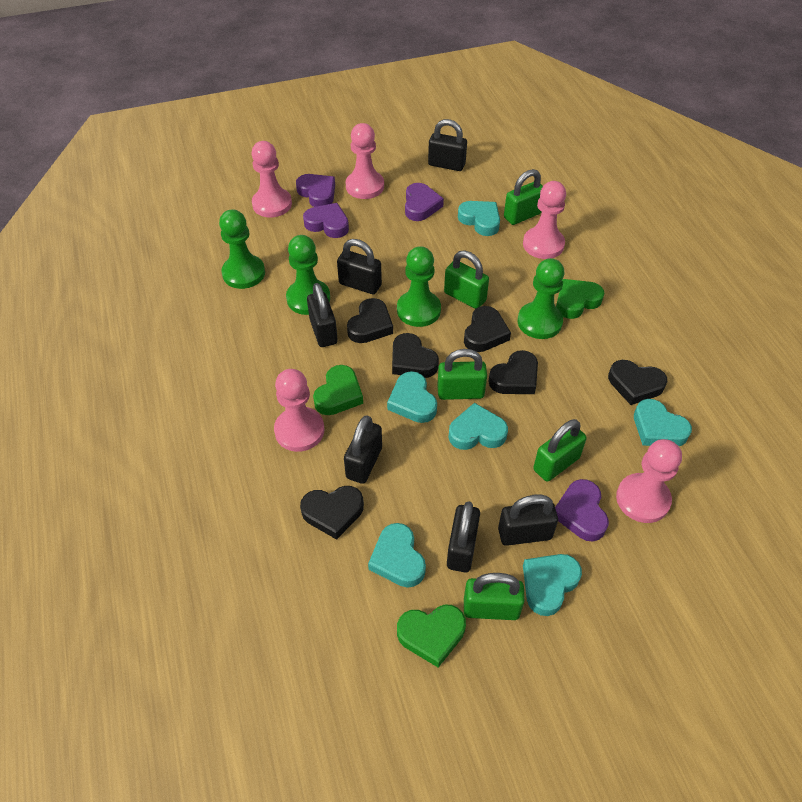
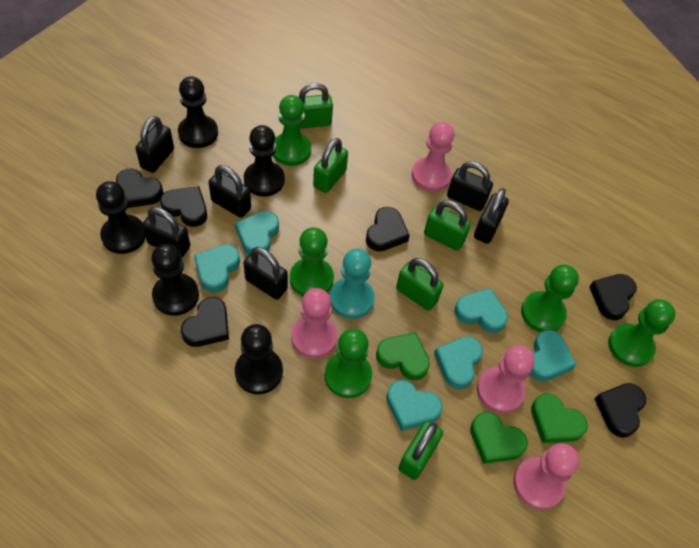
black pawn: 0 -> 5
green pawn: 4 -> 5
pink pawn: 5 -> 4
purple heart: 4 -> 0
turquoise pawn: 0 -> 1

